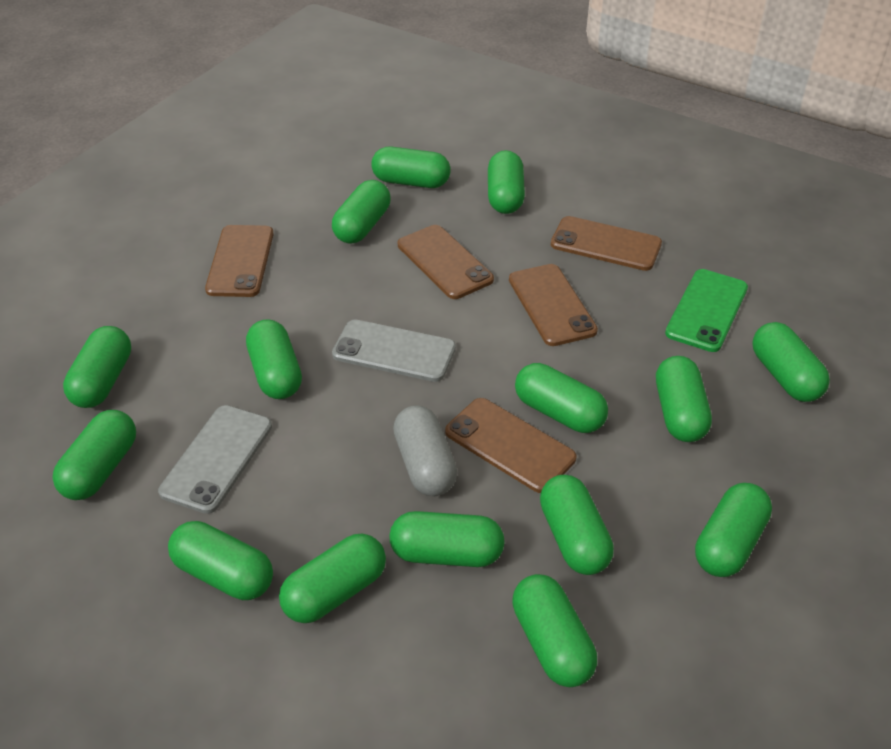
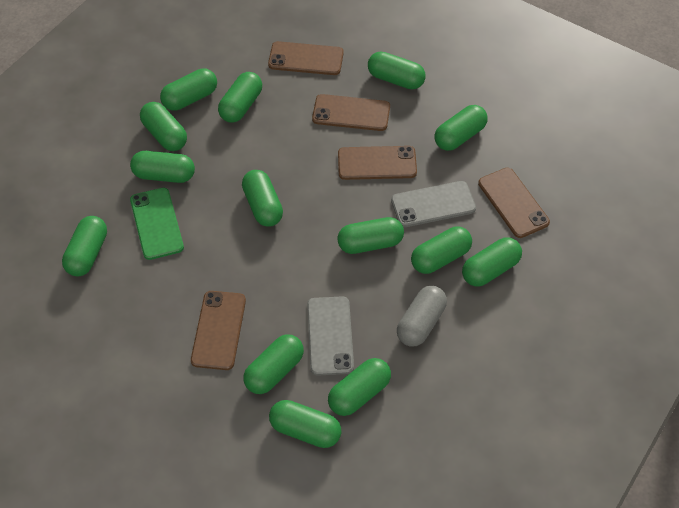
green capsule: 15 -> 14

